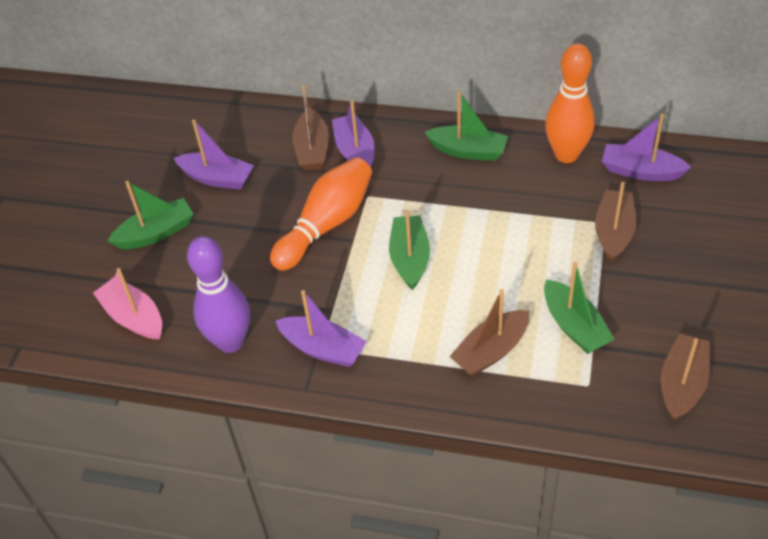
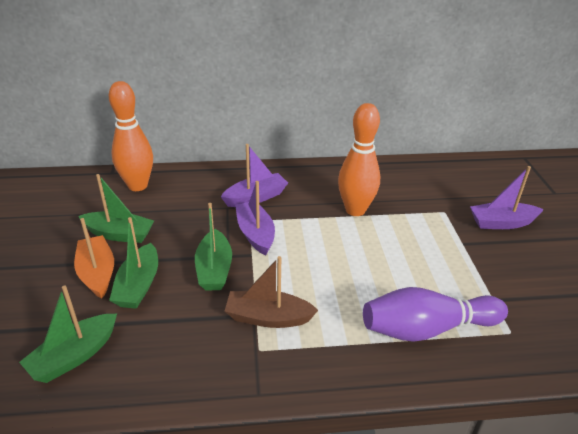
brown boat: 4 -> 1
orange boat: 0 -> 1
pink boat: 1 -> 0
purple boat: 4 -> 3

